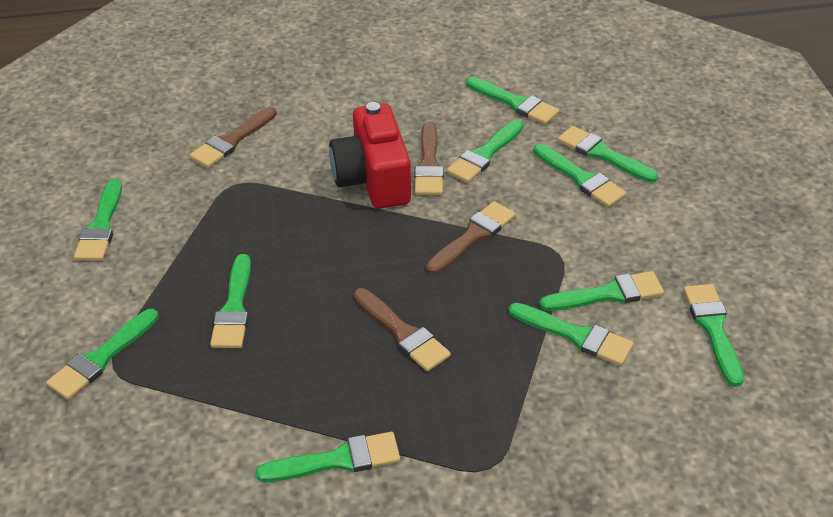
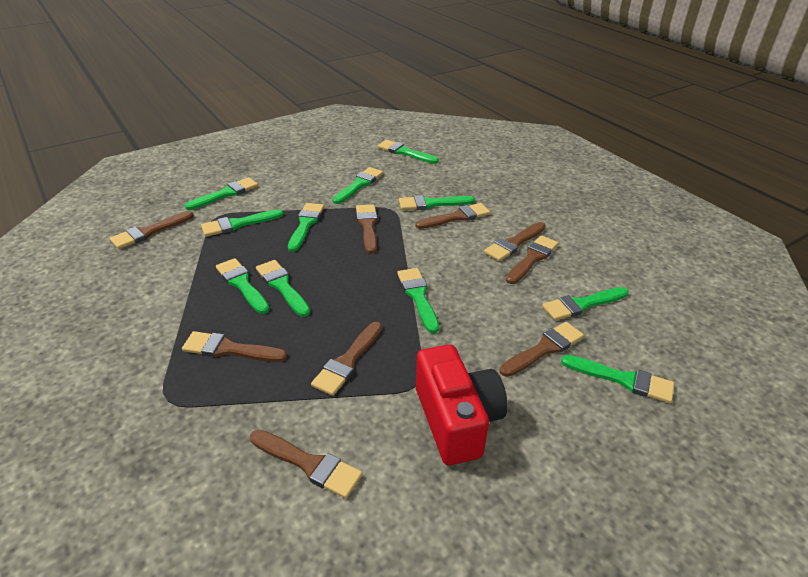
brown brush: 4 -> 9

